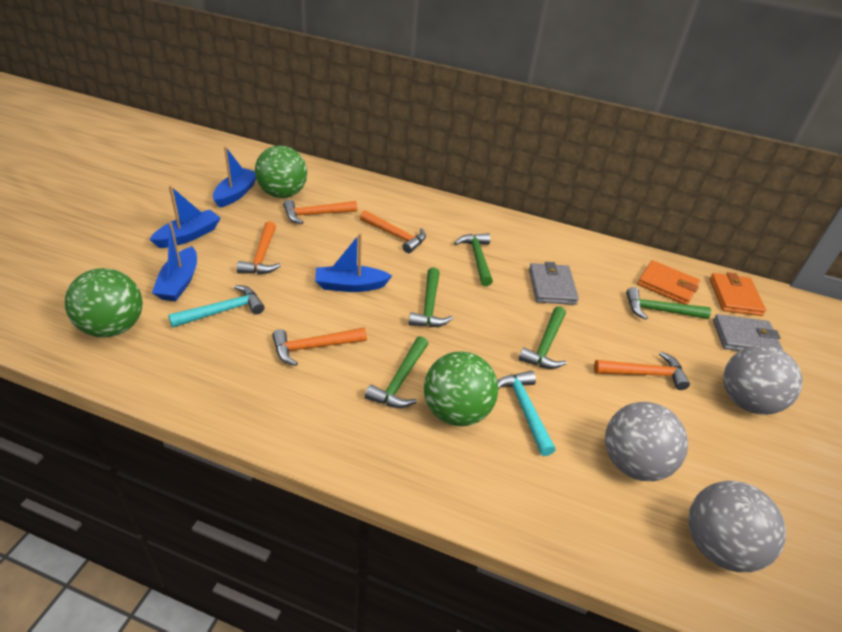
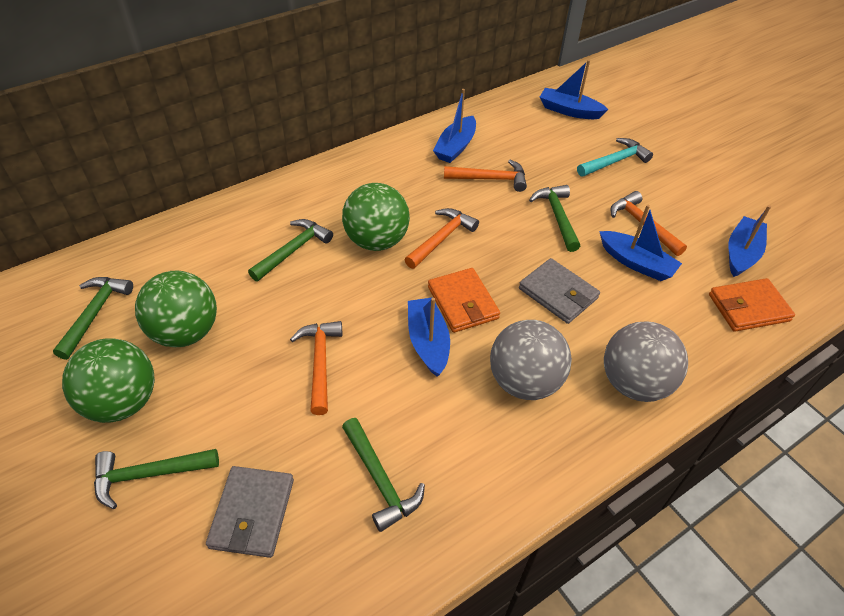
blue boat: 4 -> 5
grey ball: 3 -> 2
orange hammer: 5 -> 4
turquoise hammer: 2 -> 1

